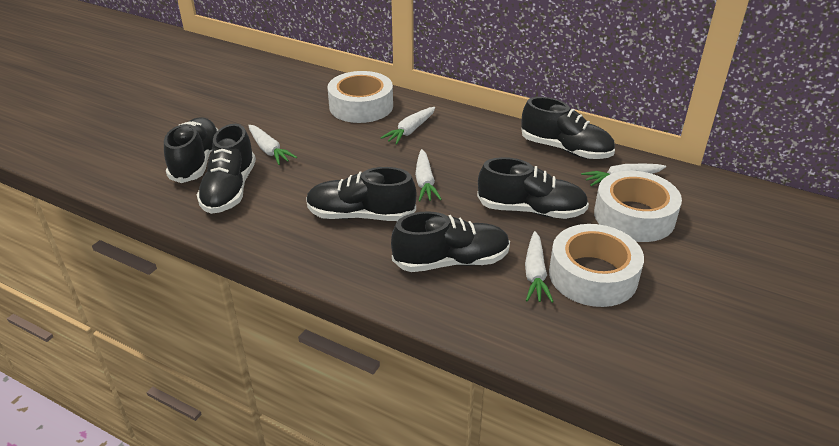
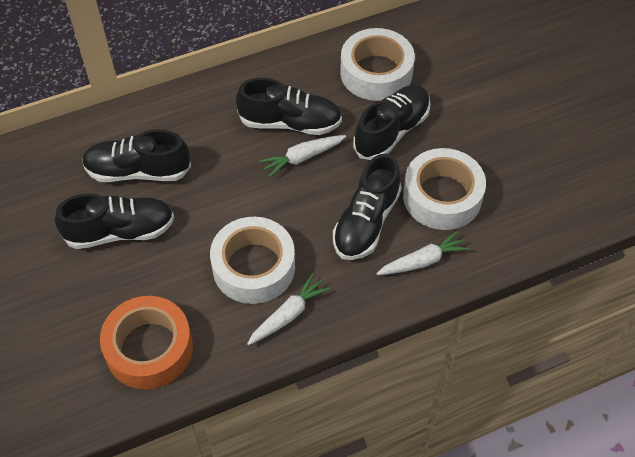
black shoe: 6 -> 5
orange tape: 0 -> 1
white carrot: 5 -> 3

